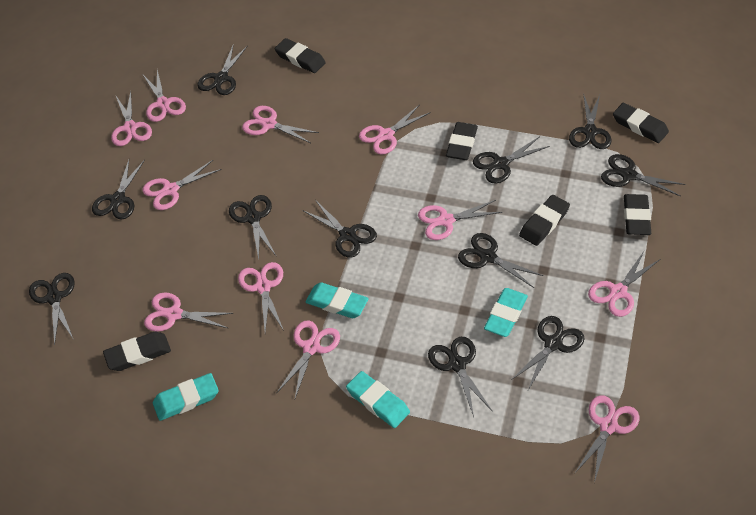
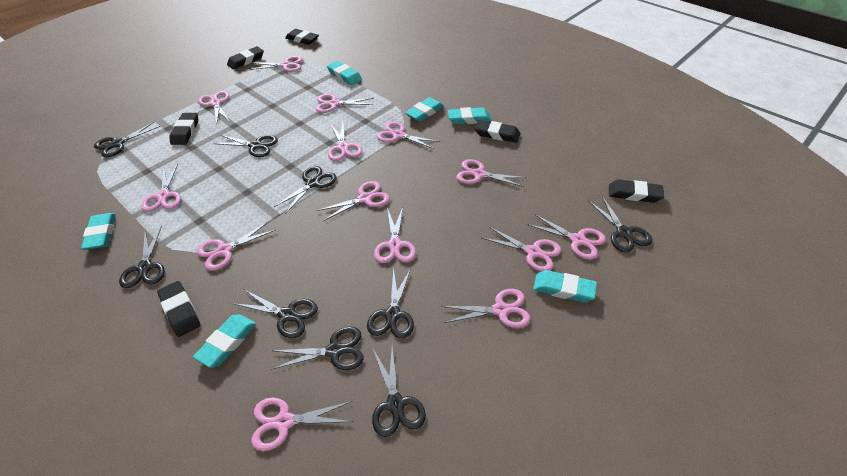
black scissors: 11 -> 9
pink scissors: 11 -> 14
turquoise eraser: 4 -> 6

